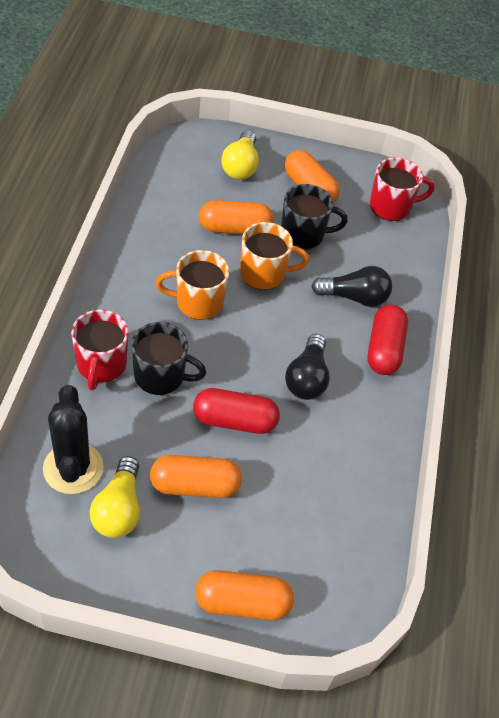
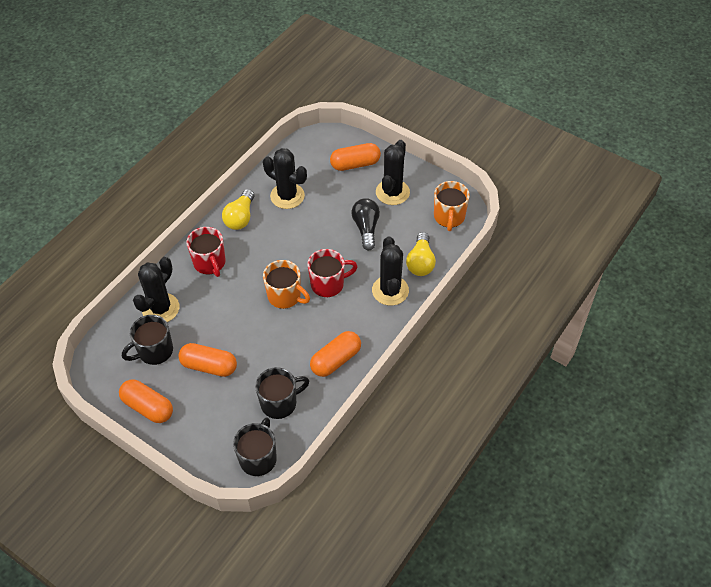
black cactus: 1 -> 4
black light bulb: 2 -> 1
black mug: 2 -> 3
red capsule: 2 -> 0

